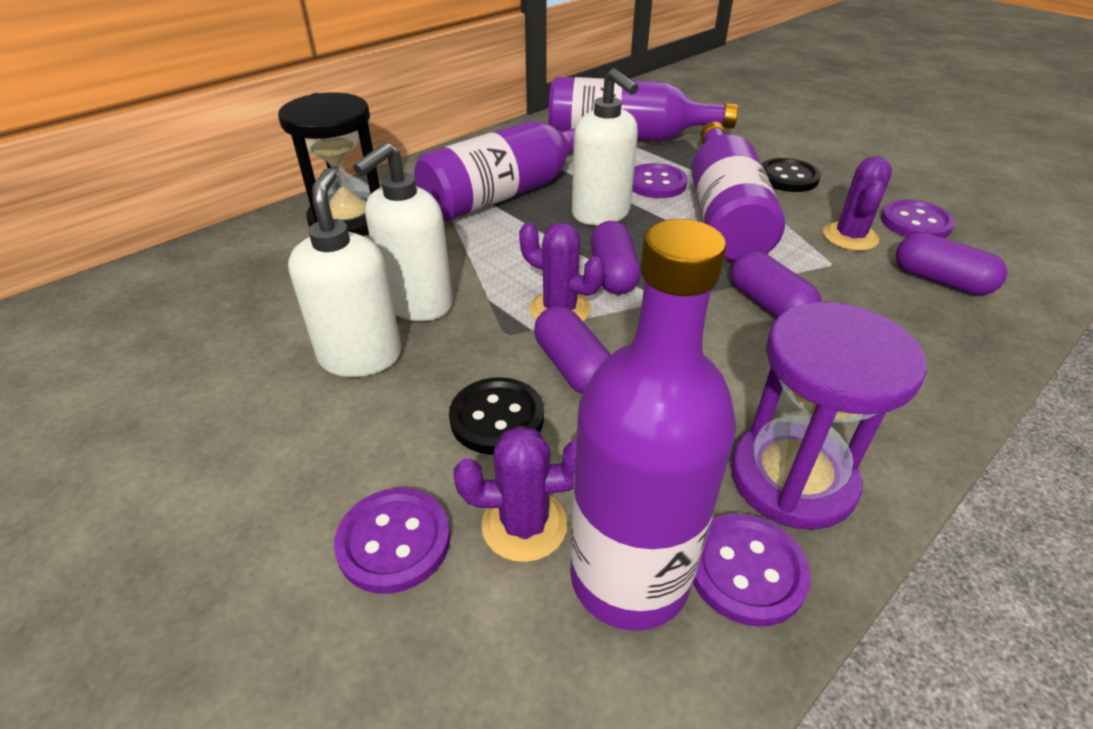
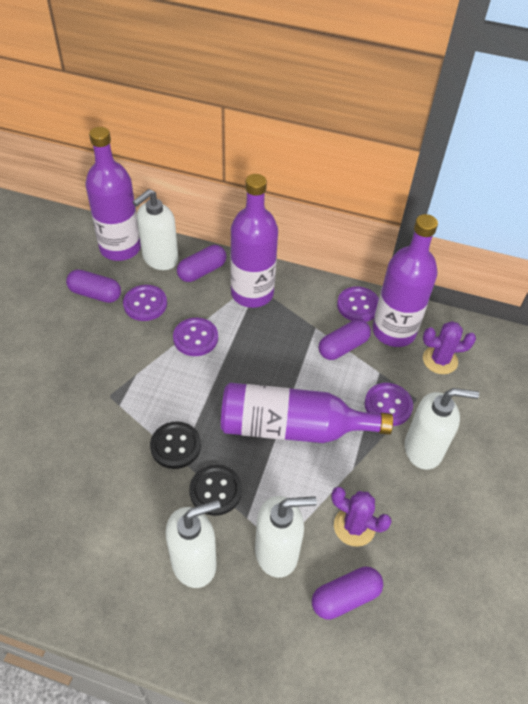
black hourglass: 1 -> 0
purple cactus: 3 -> 2
purple hourglass: 1 -> 0
white soap dispenser: 3 -> 4

